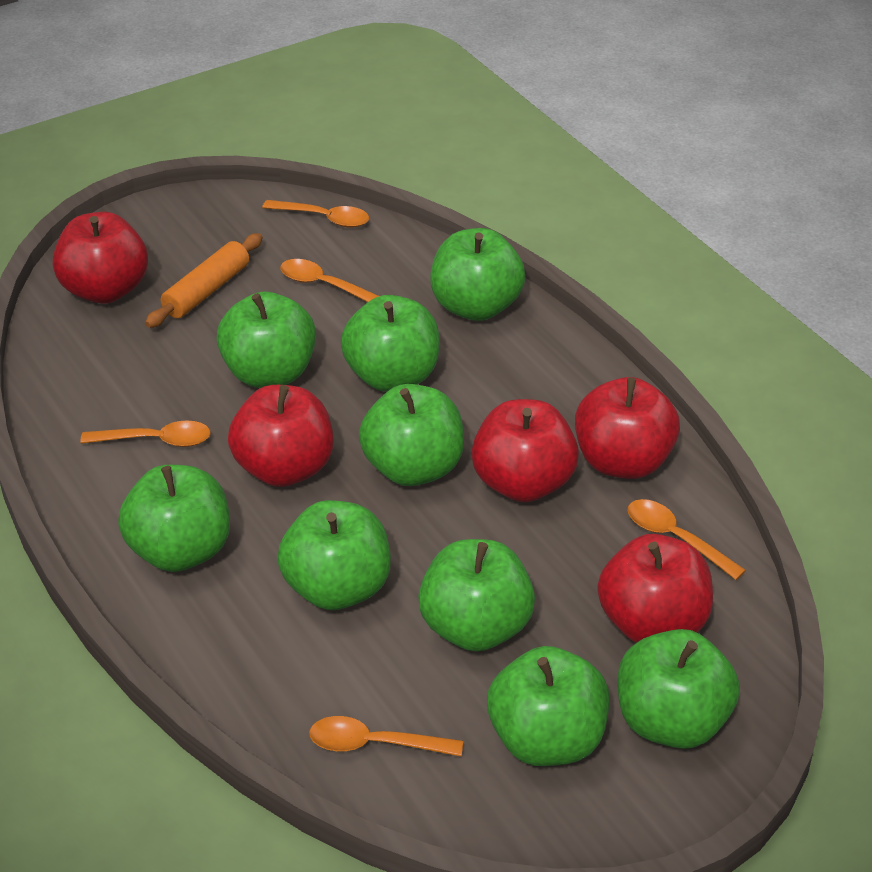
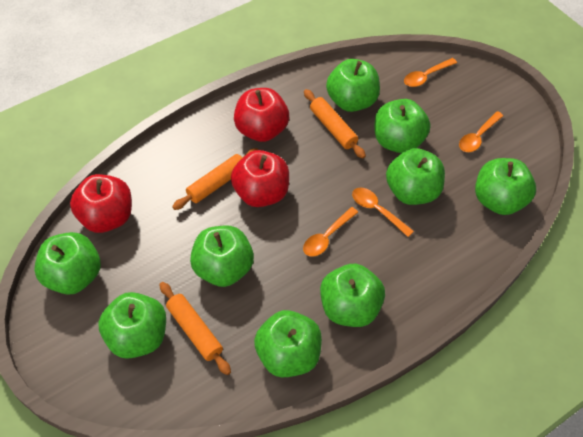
orange rolling pin: 1 -> 3
orange spoon: 5 -> 4
red apple: 5 -> 3

